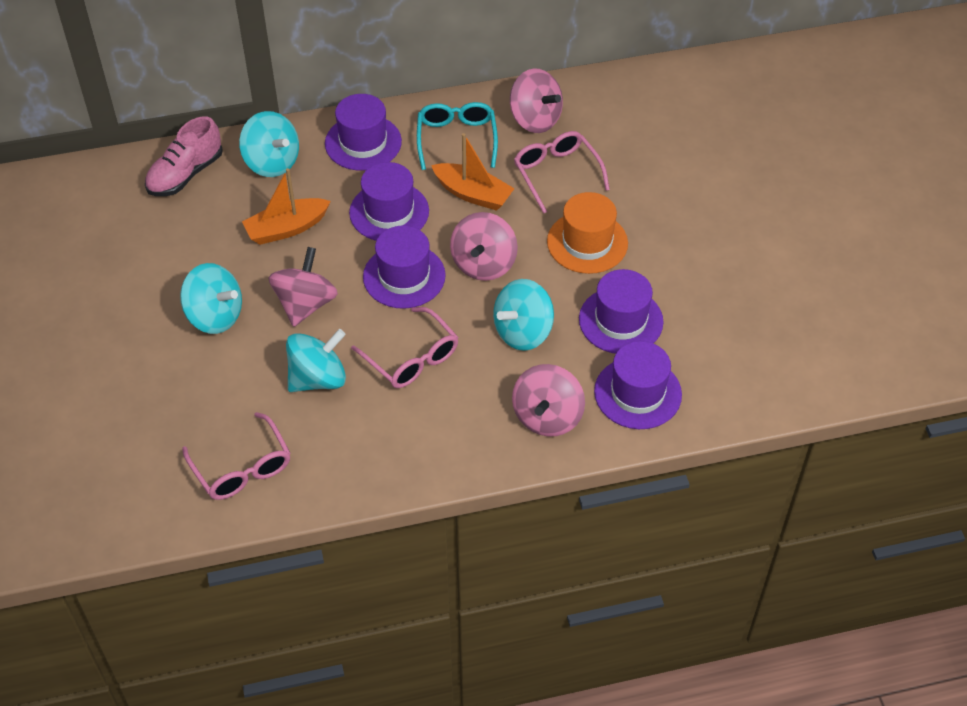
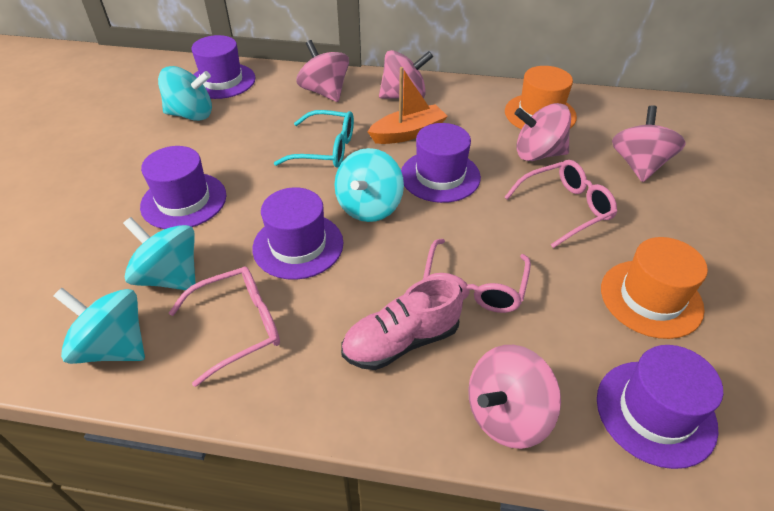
orange boat: 2 -> 1
orange hat: 1 -> 2
pink spinning top: 4 -> 5

